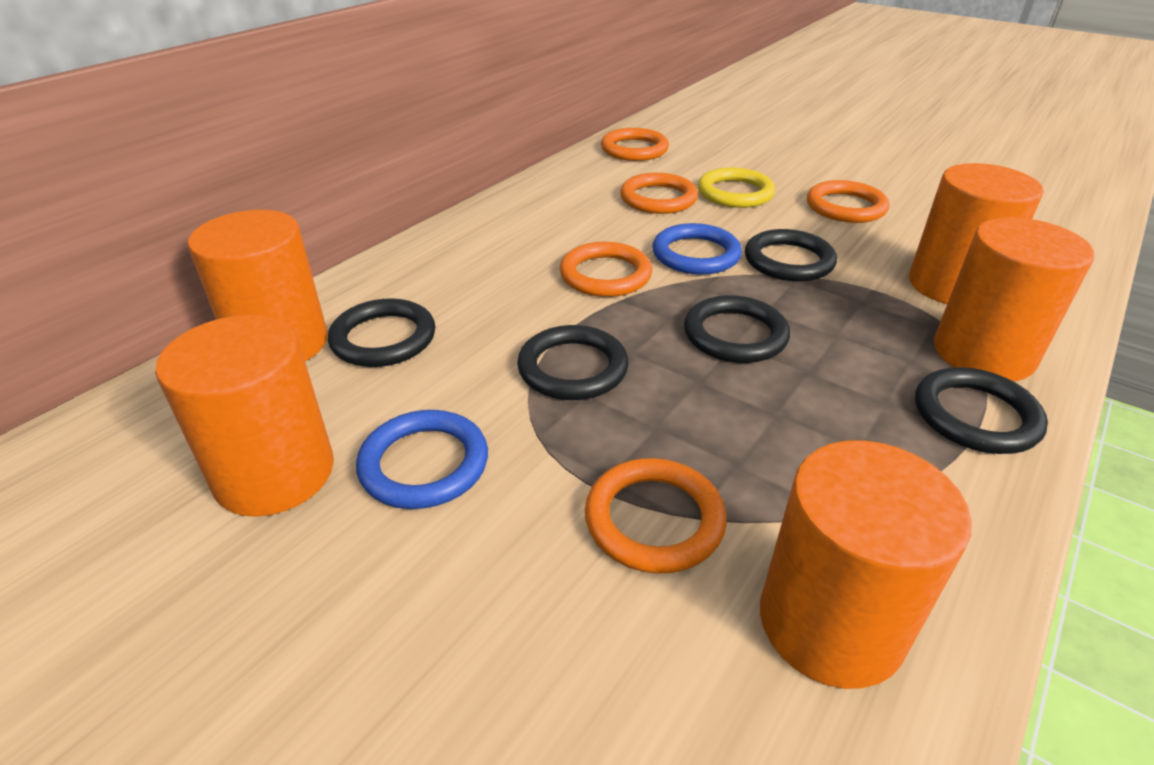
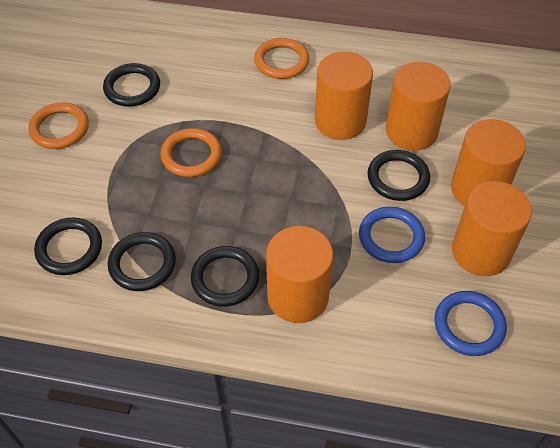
orange ring: 5 -> 3
yellow ring: 1 -> 0

